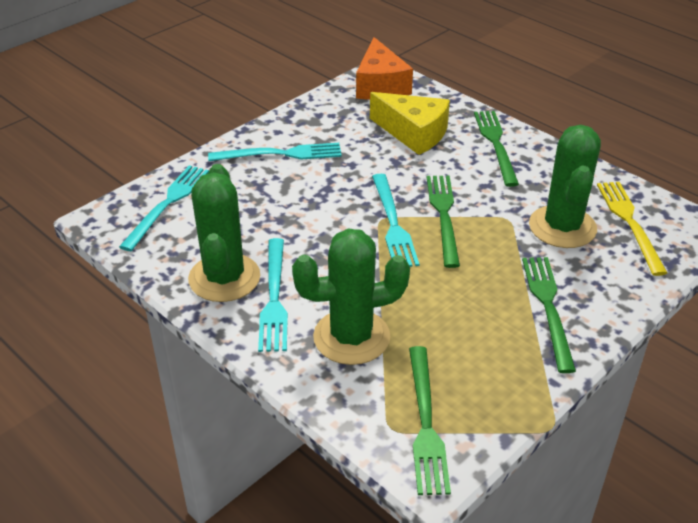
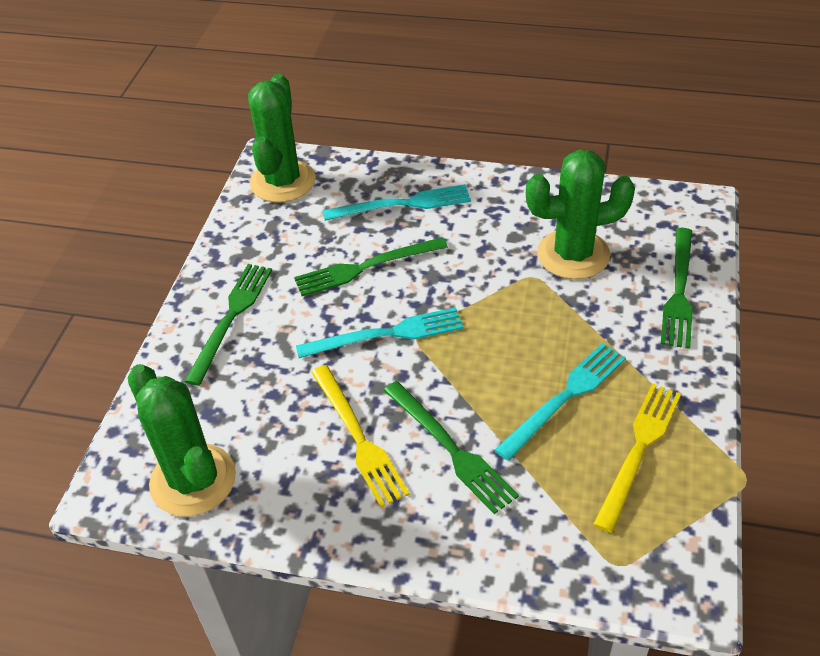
orange cheese: 1 -> 0
turquoise fork: 4 -> 3
yellow cheese: 1 -> 0
yellow fork: 1 -> 2

